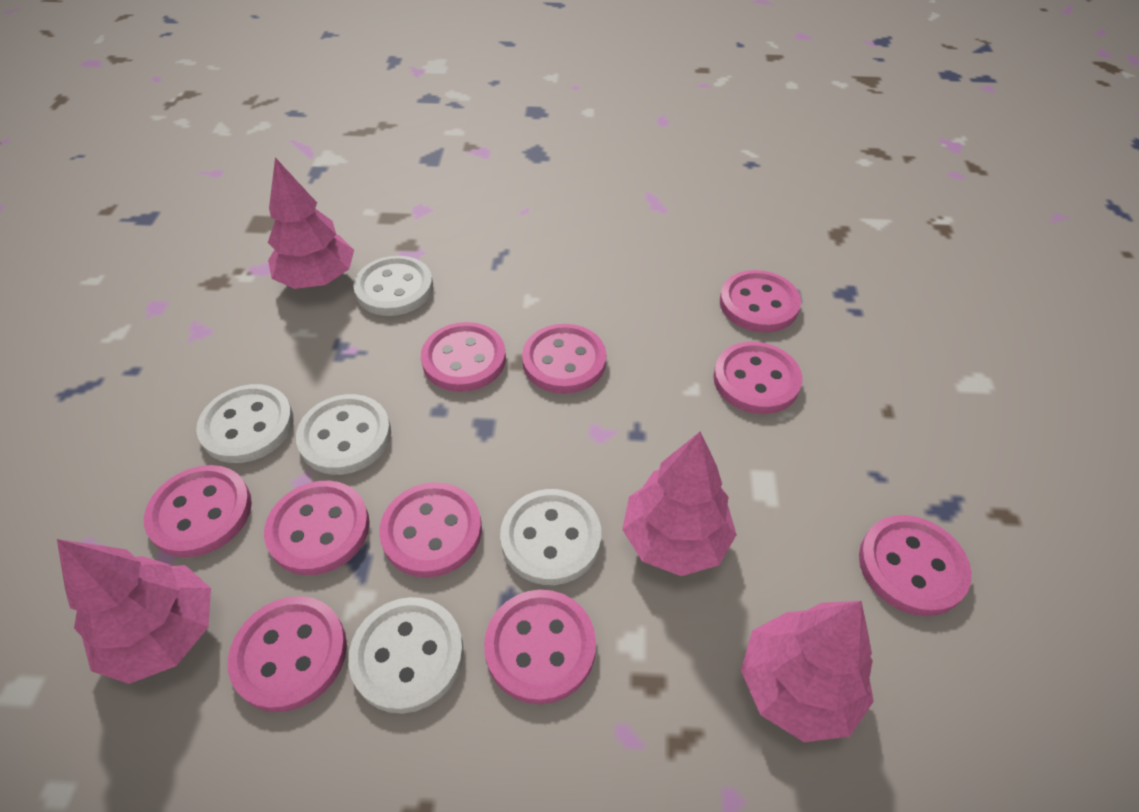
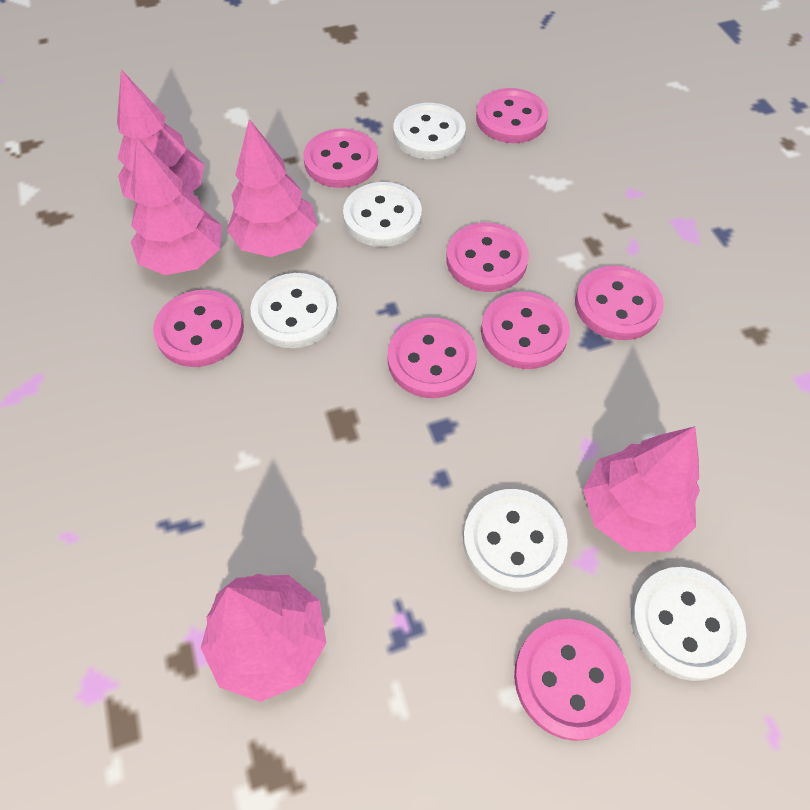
pink button: 10 -> 8
pink tree: 4 -> 5

